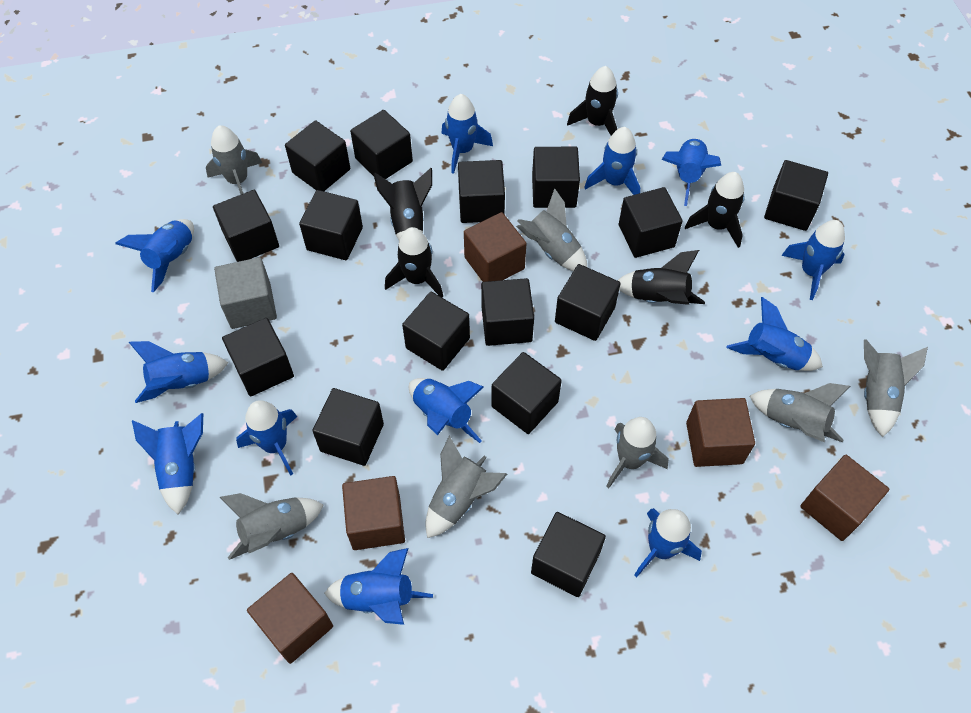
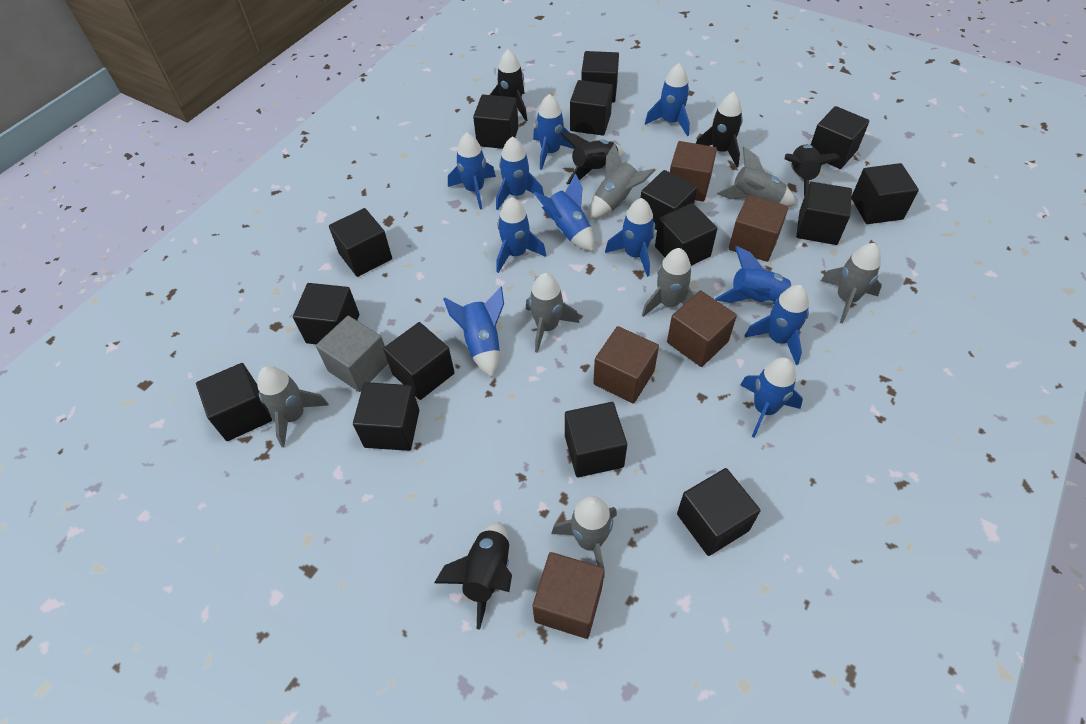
blue rocket: 12 -> 11

